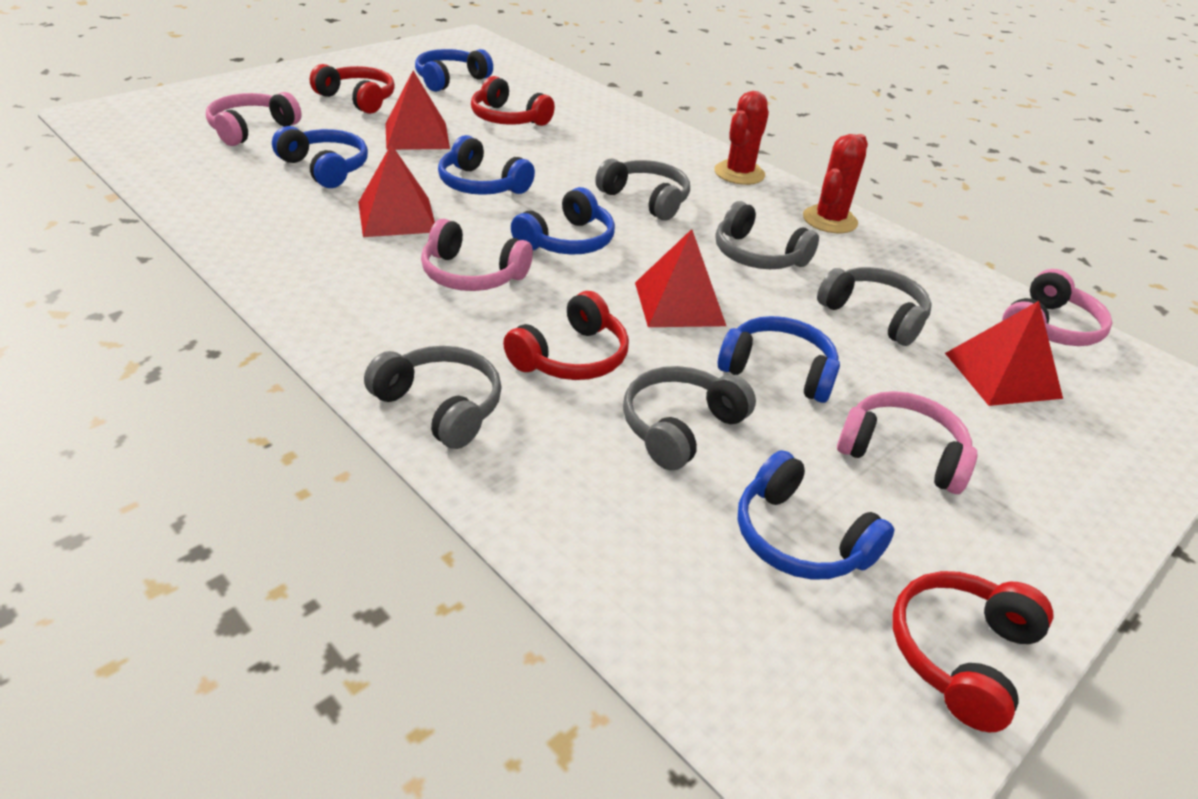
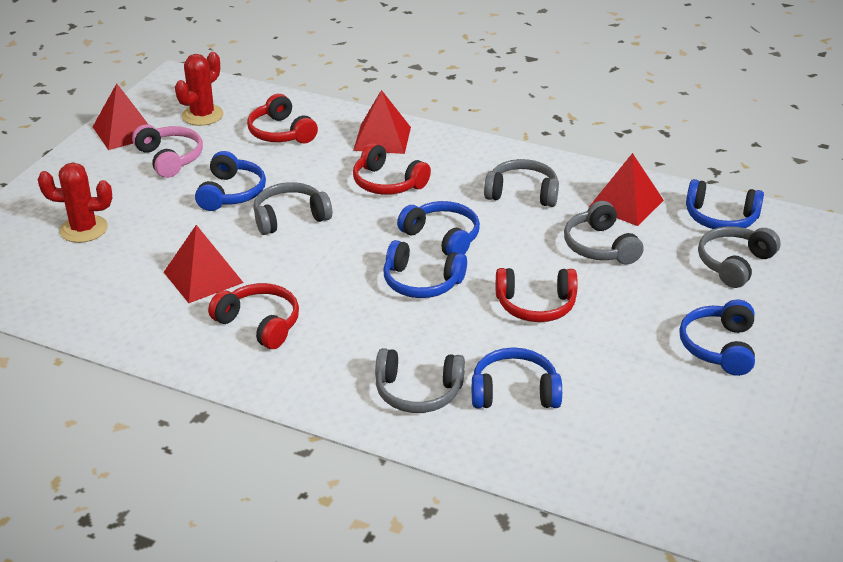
pink headphones: 4 -> 1

